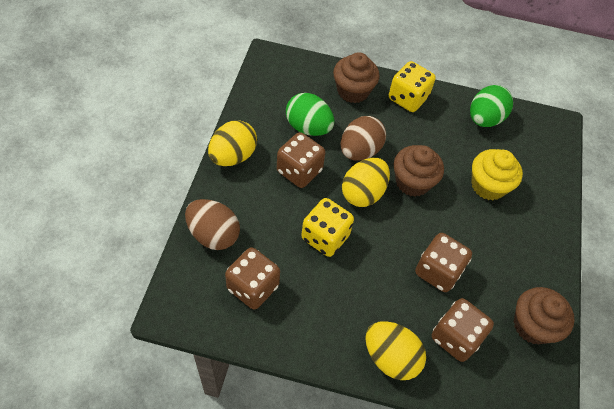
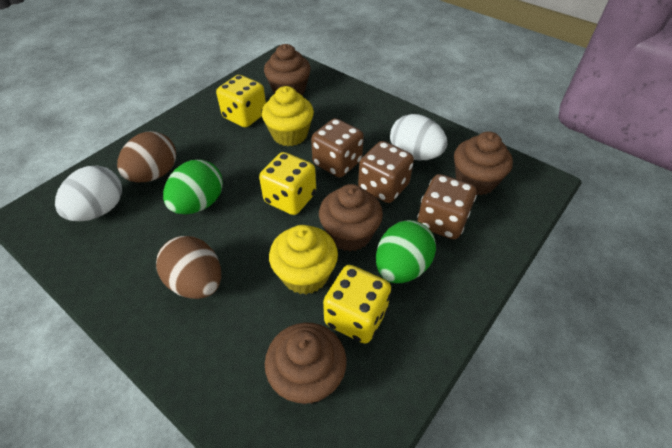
brown cupcake: 3 -> 4
brown dice: 4 -> 3
white egg: 0 -> 2
yellow cupcake: 1 -> 2
yellow dice: 2 -> 3
yellow egg: 3 -> 0

